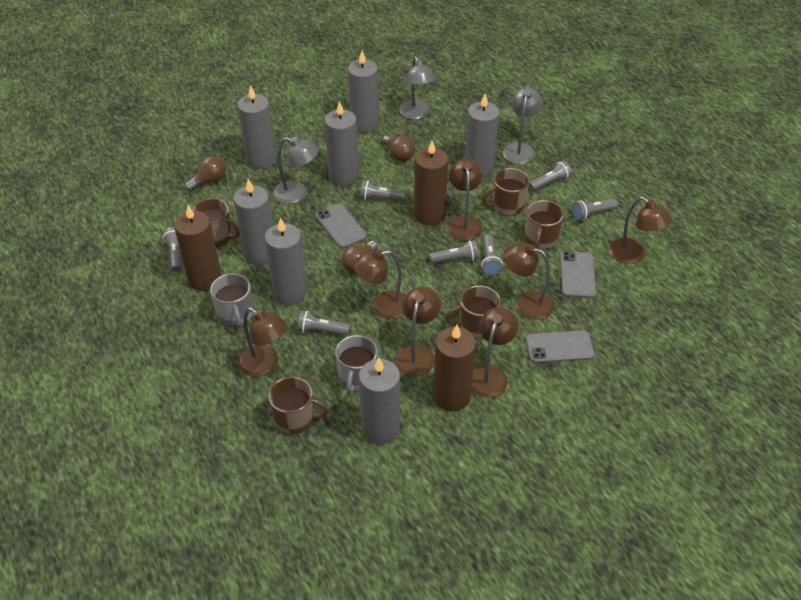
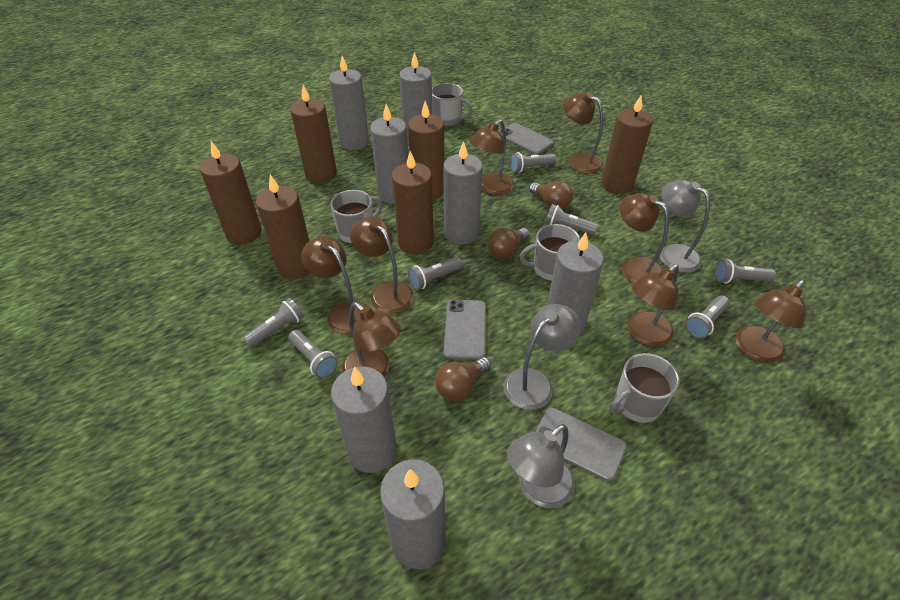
brown candle: 3 -> 6
brown lamp: 7 -> 8
brown mug: 5 -> 0
grey mug: 2 -> 4

